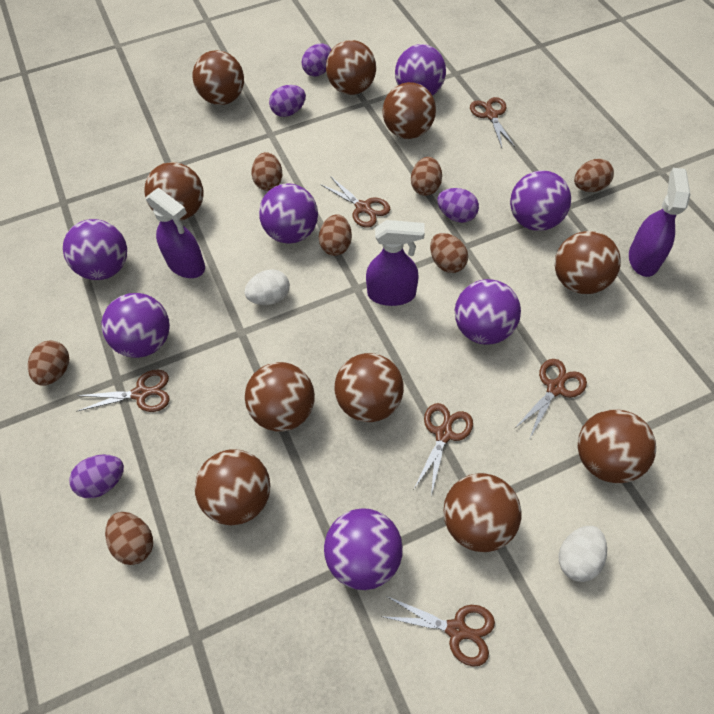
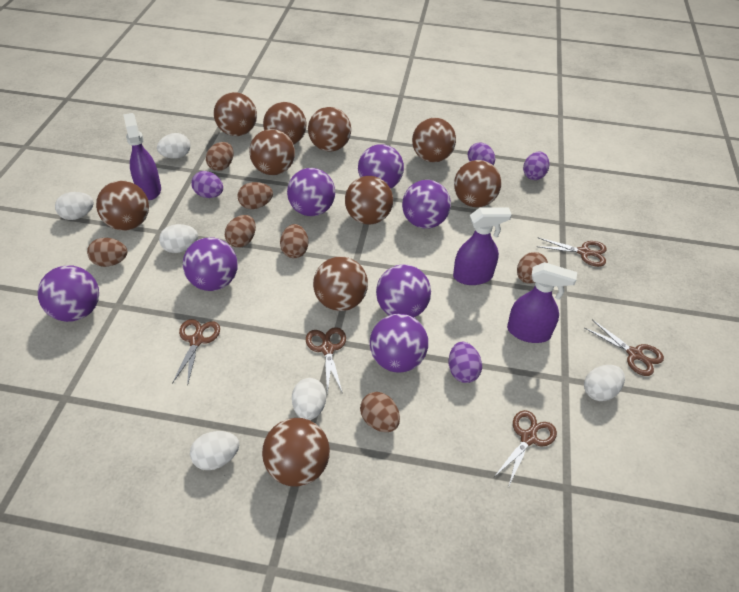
brown scissors: 6 -> 5
white egg: 2 -> 6

